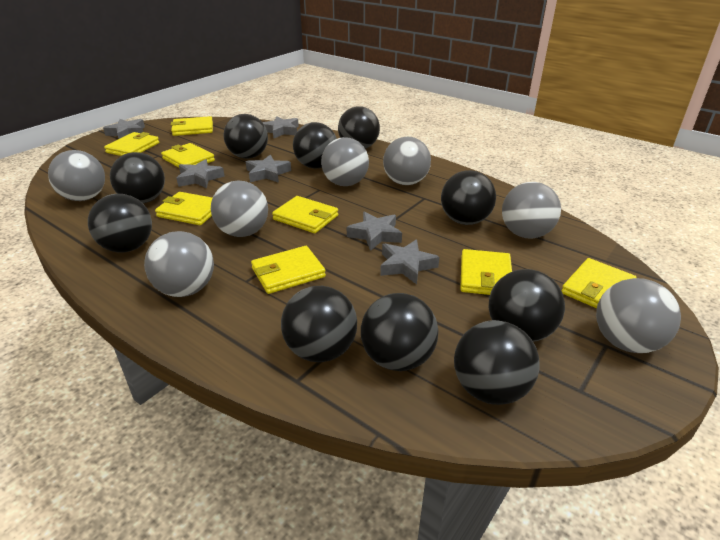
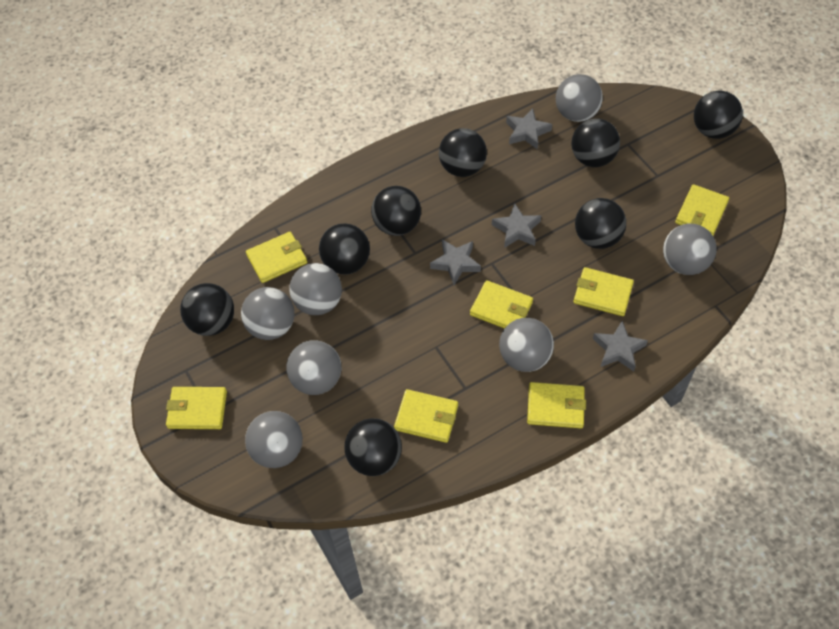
black ball: 10 -> 8
grey star: 6 -> 4
yellow wallet: 8 -> 7

